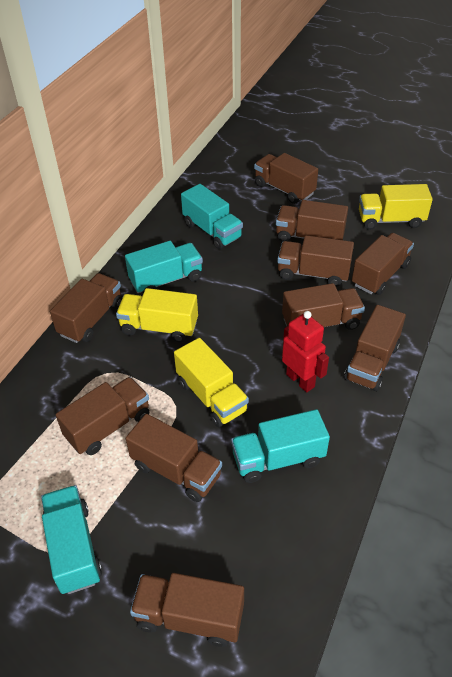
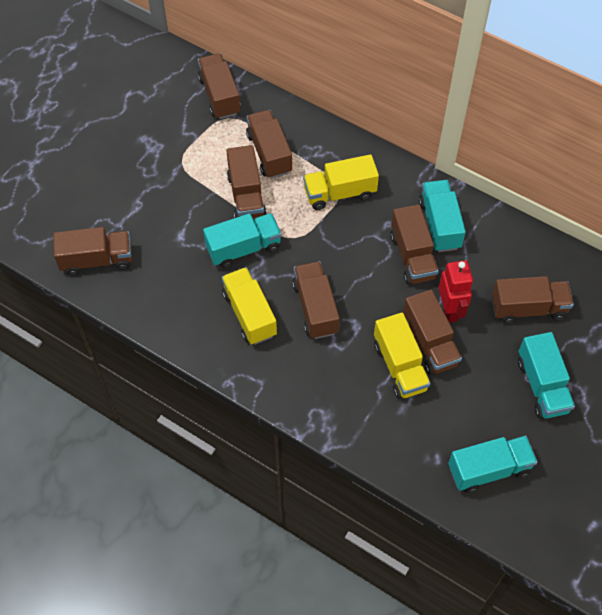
brown truck: 10 -> 8

